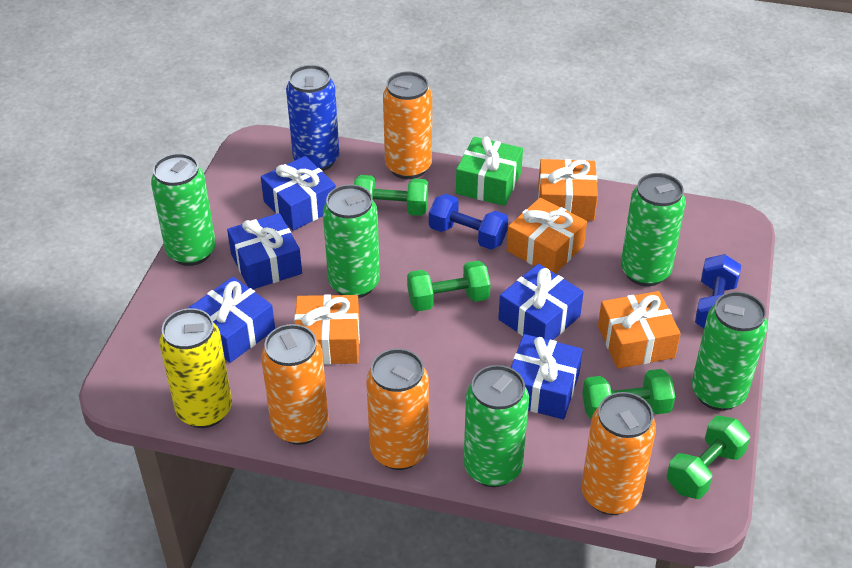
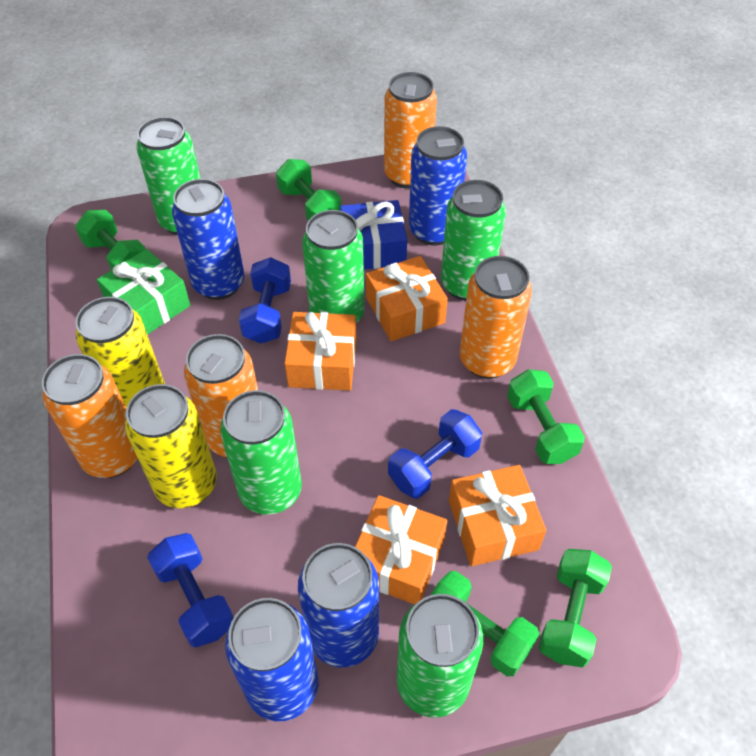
blue can: 1 -> 4
blue dumbbell: 2 -> 3
blue gift: 5 -> 1
green dumbbell: 4 -> 5
yellow can: 1 -> 2

